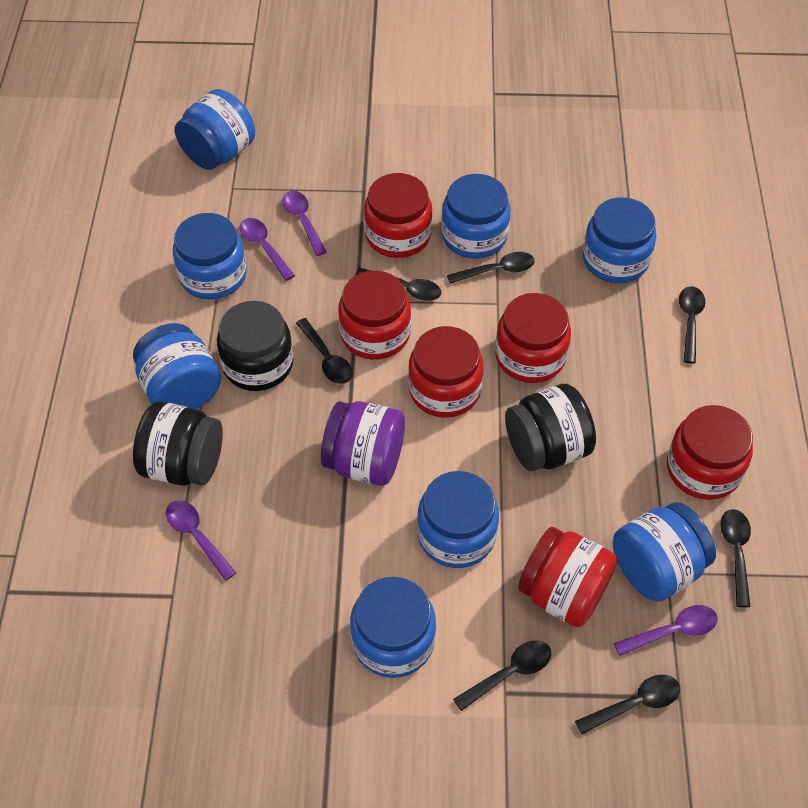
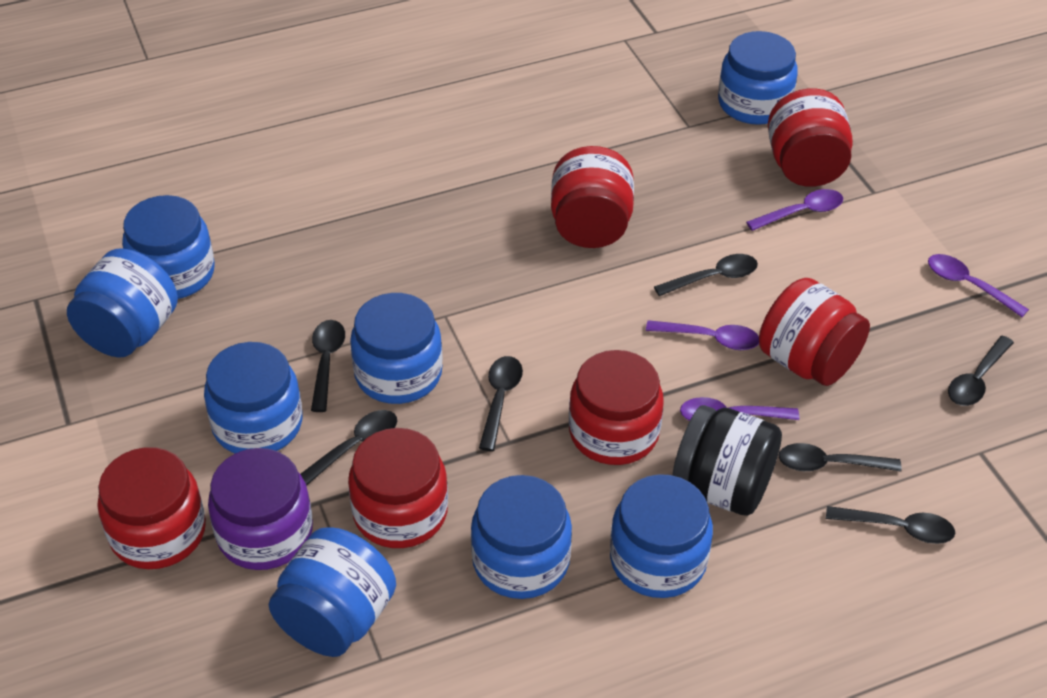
black jar: 3 -> 1

